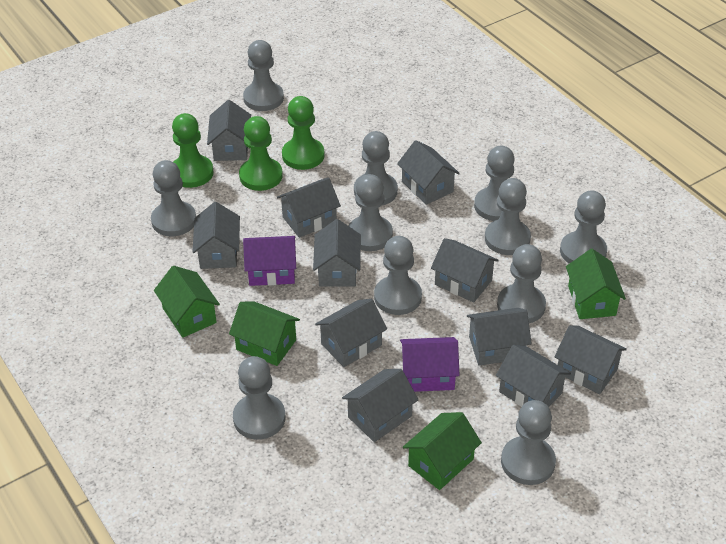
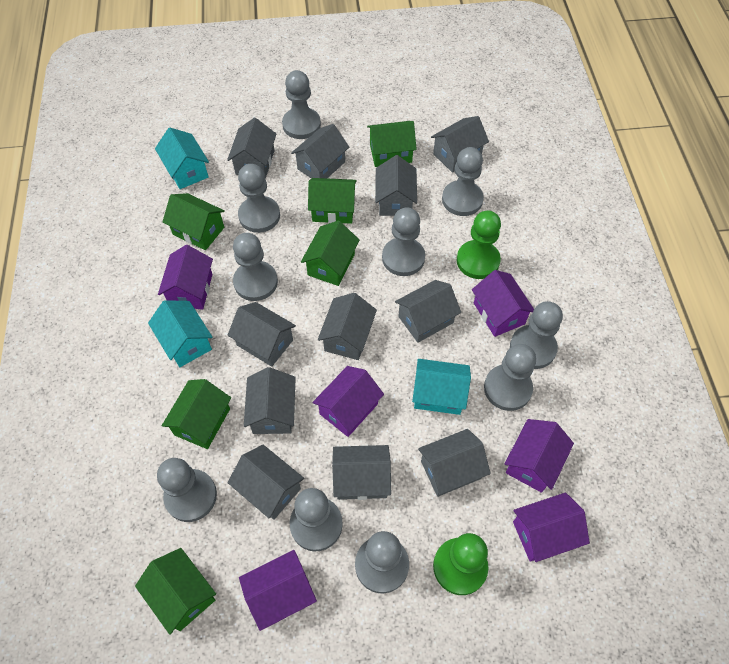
green house: 4 -> 6
green pawn: 3 -> 2
grey pawn: 11 -> 10
purple house: 2 -> 6
turquoise house: 0 -> 3

